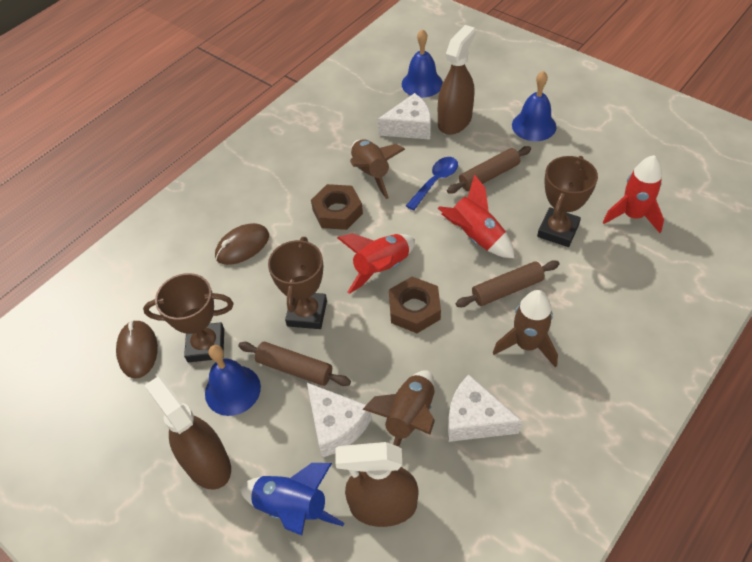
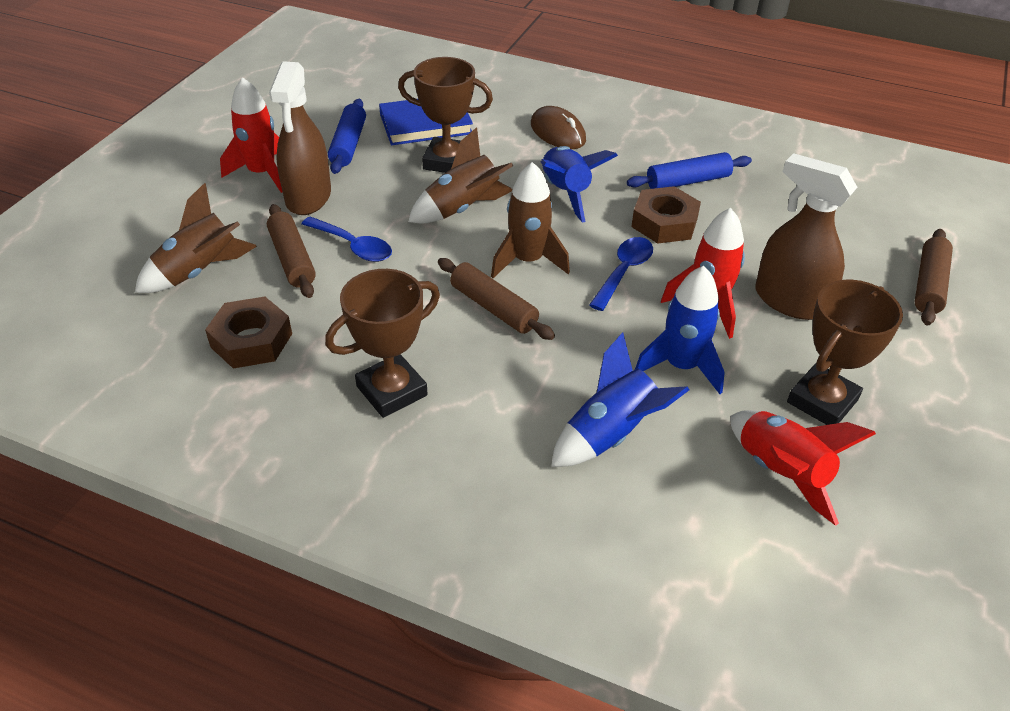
blue bell: 3 -> 0
blue book: 0 -> 1
blue rocket: 1 -> 3
blue rolling pin: 0 -> 2
blue spoon: 1 -> 2
brown mouse: 2 -> 1
brown spray bottle: 3 -> 2
white cheese: 3 -> 0

